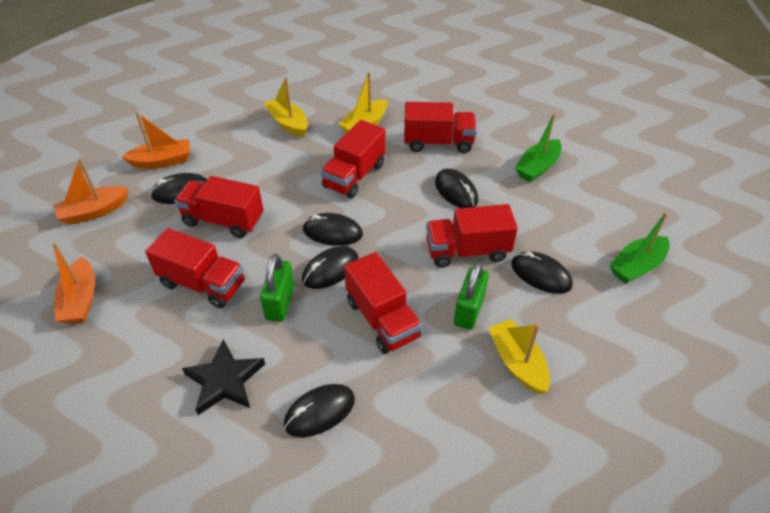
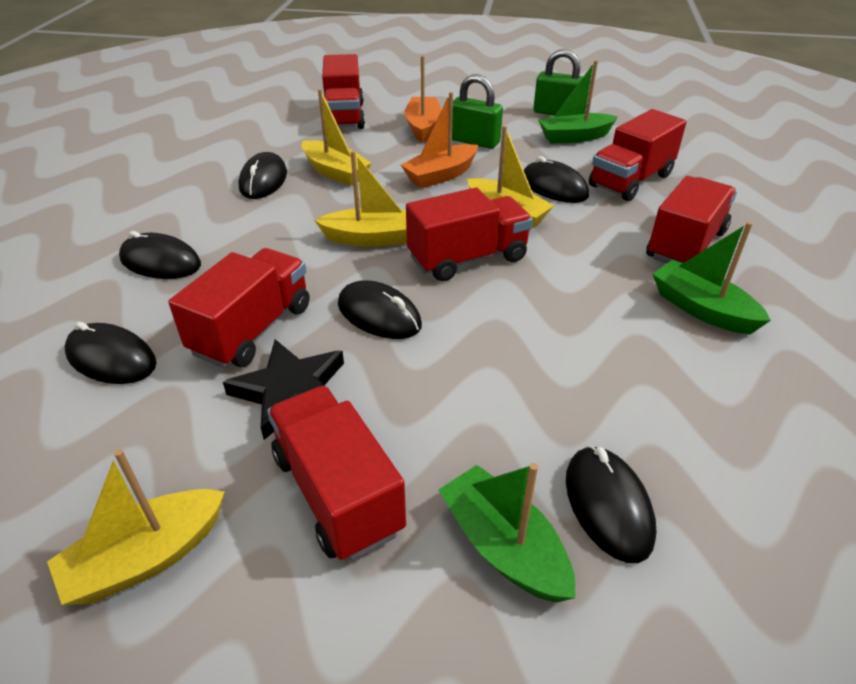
green boat: 2 -> 3
orange boat: 3 -> 2
yellow boat: 3 -> 4

